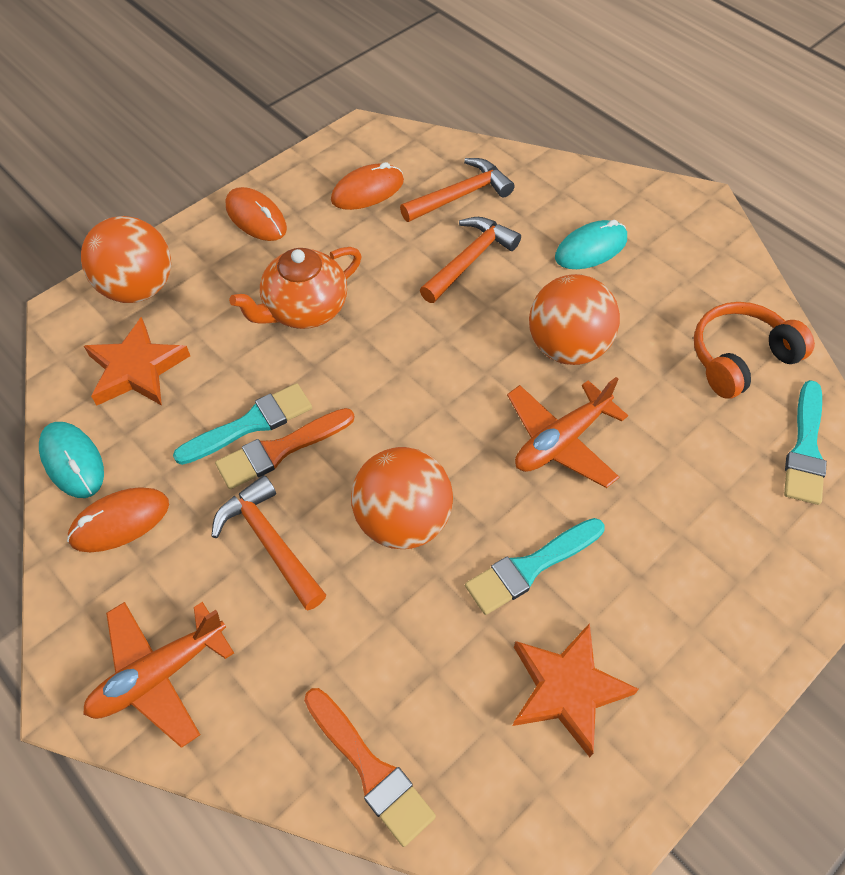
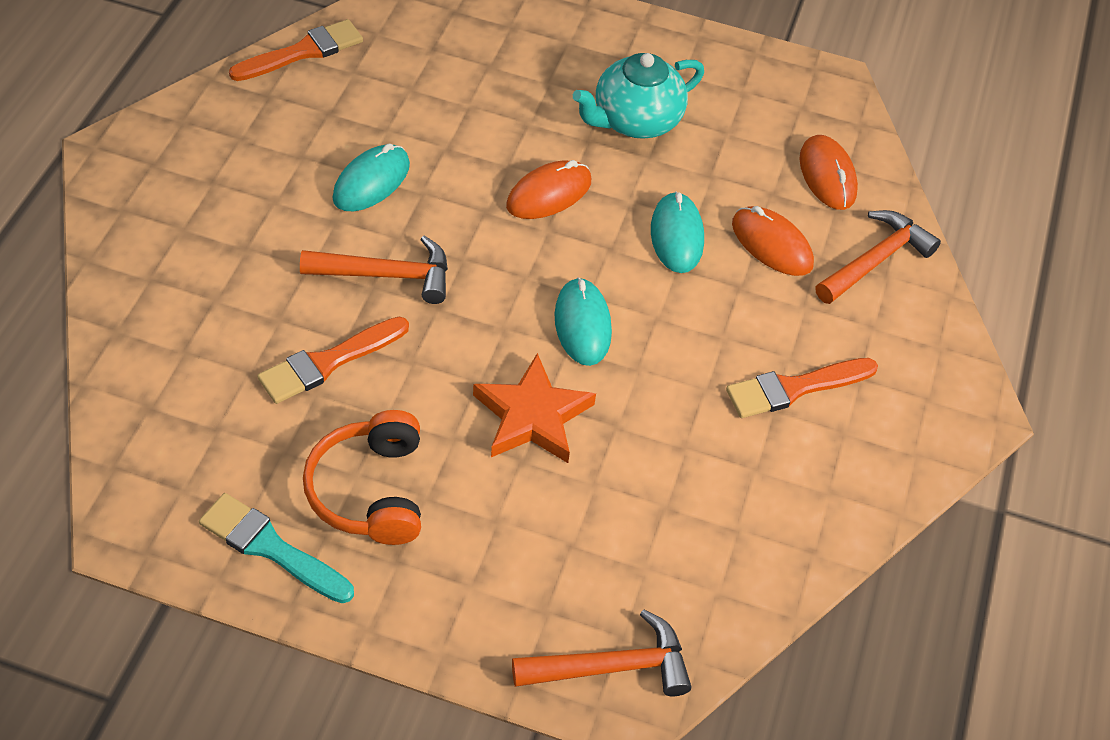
orange ball: 3 -> 0
orange brush: 2 -> 3
orange plane: 2 -> 0
orange star: 2 -> 1
orange teapot: 1 -> 0
turquoise brush: 3 -> 1
turquoise mouse: 2 -> 3
turquoise teapot: 0 -> 1

